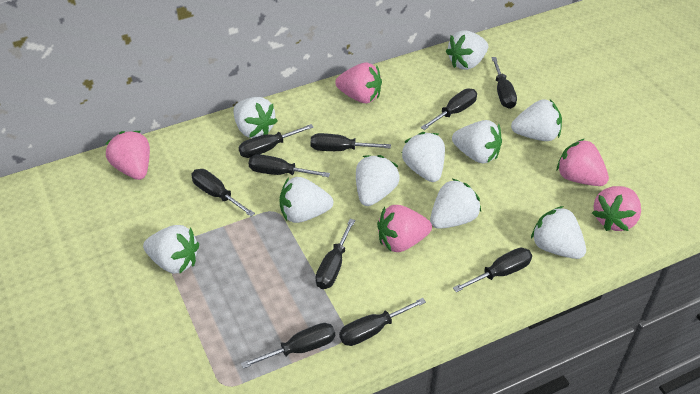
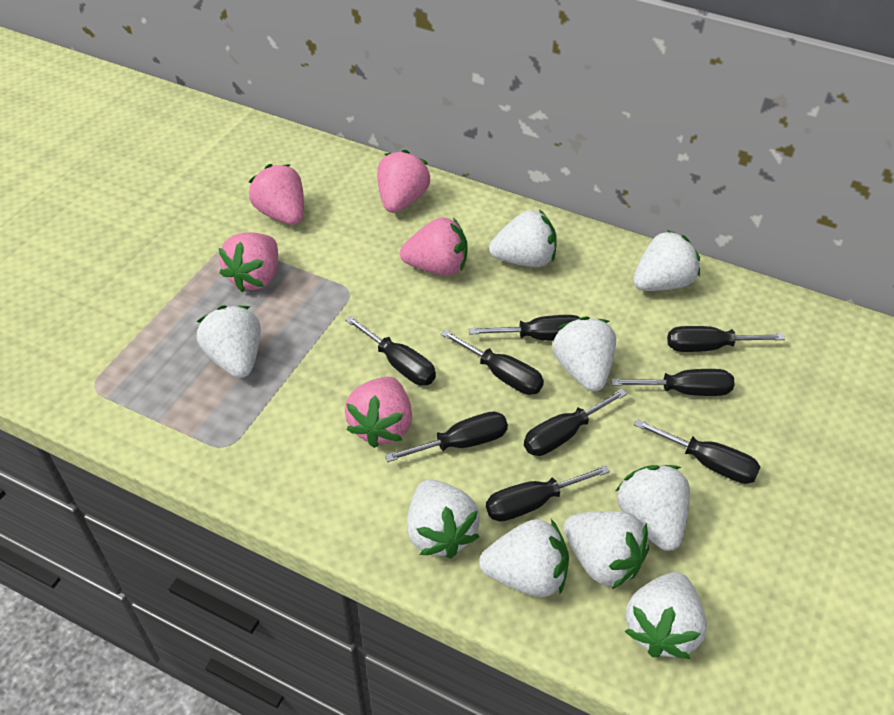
black screwdriver: 10 -> 9
white strawberry: 10 -> 9

